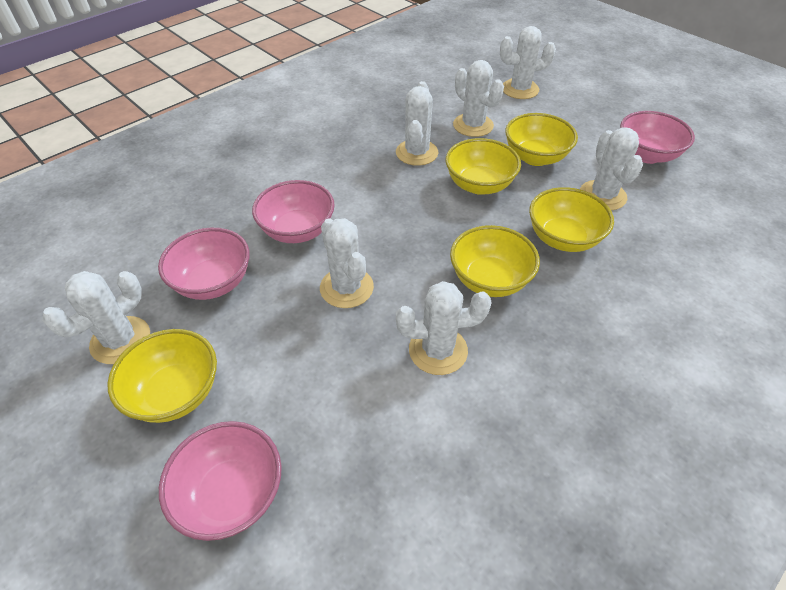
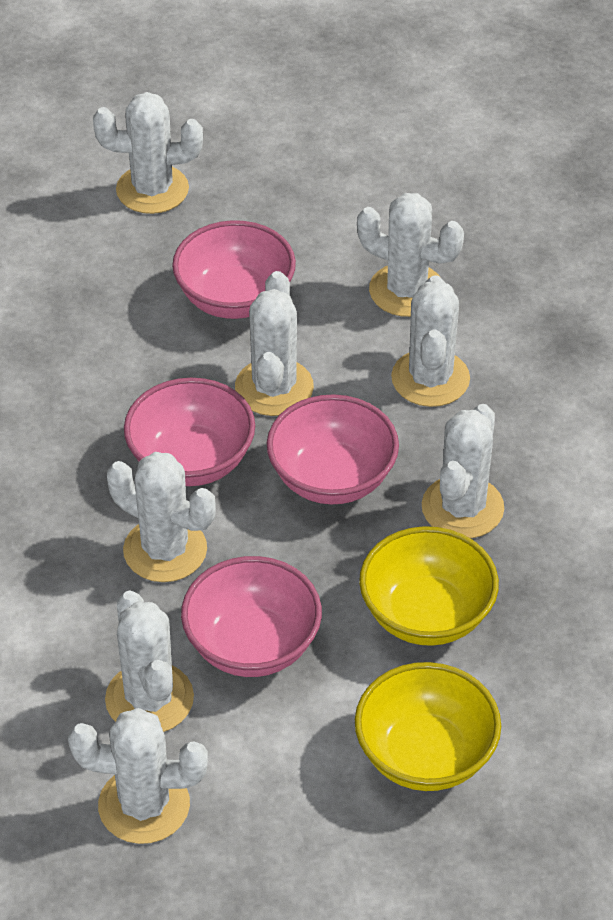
white cactus: 7 -> 8
yellow bowl: 5 -> 2

